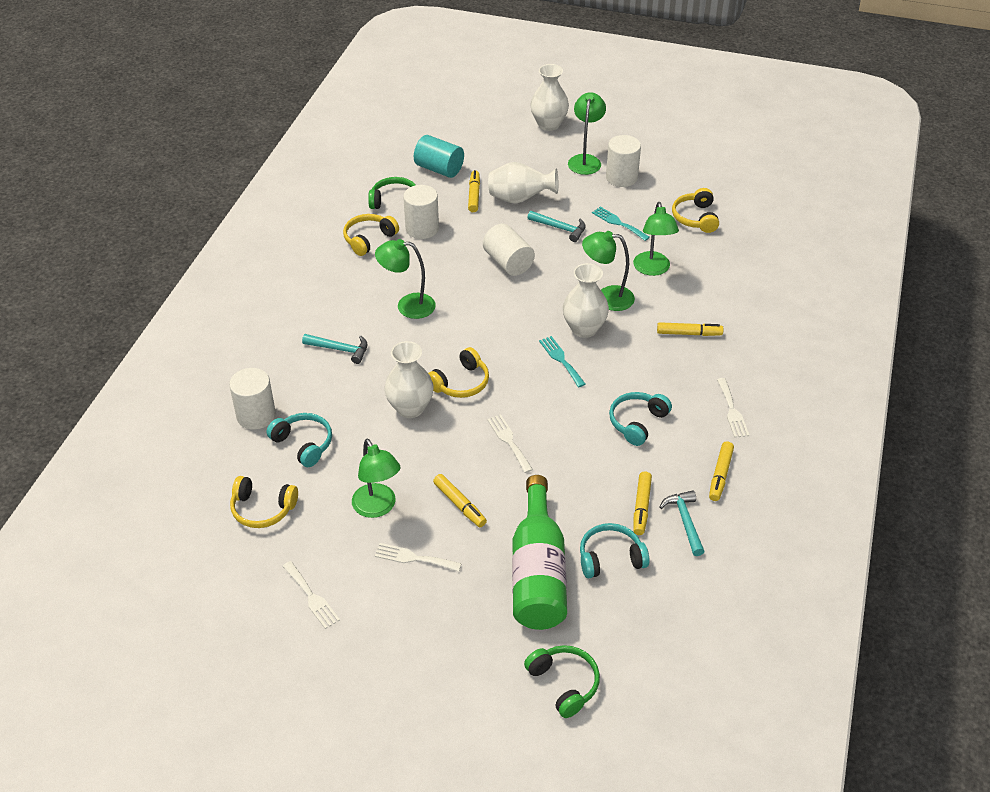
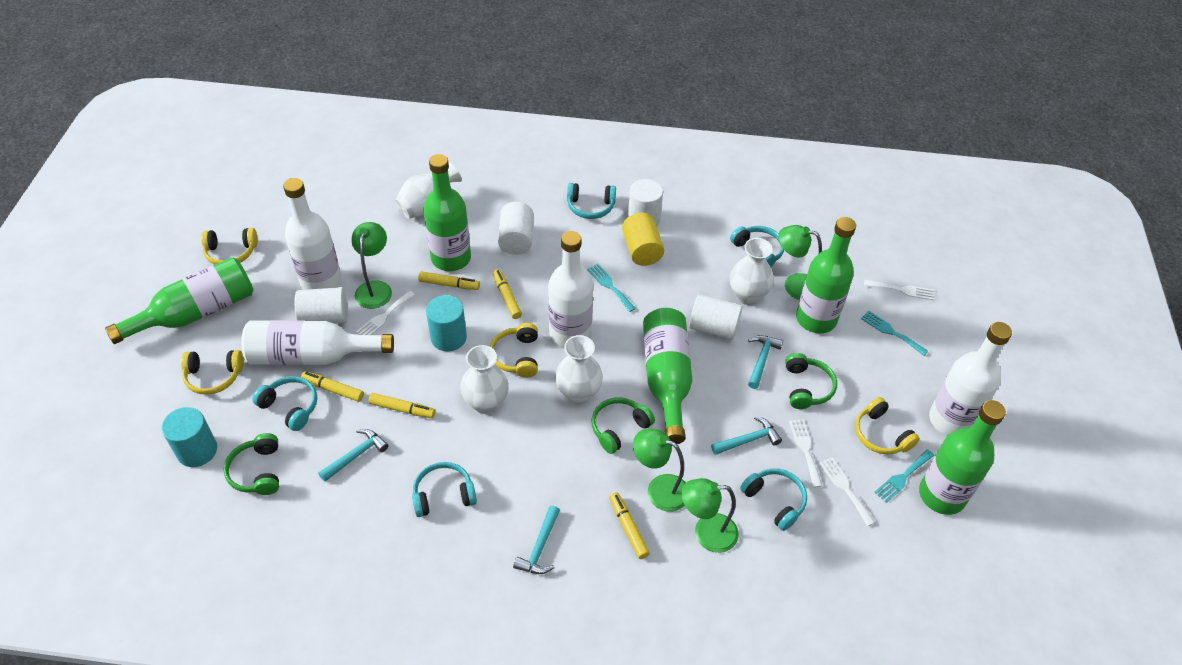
green bottle: 1 -> 5
green headphones: 2 -> 3
green lamp: 5 -> 4
turquoise cylinder: 1 -> 2
turquoise fork: 2 -> 3
turquoise hammer: 3 -> 4
turquoise headphones: 3 -> 5
white bottle: 0 -> 4
yellow cylinder: 0 -> 1

